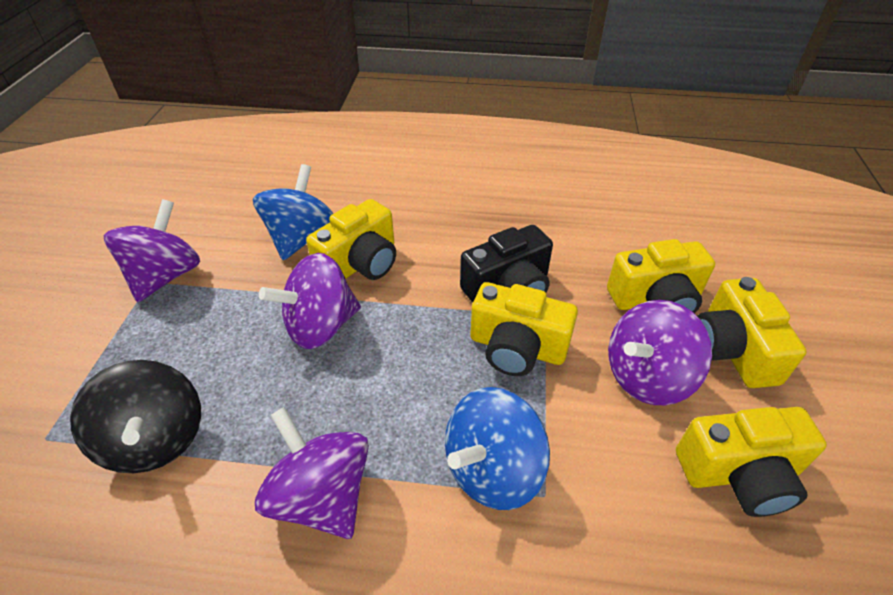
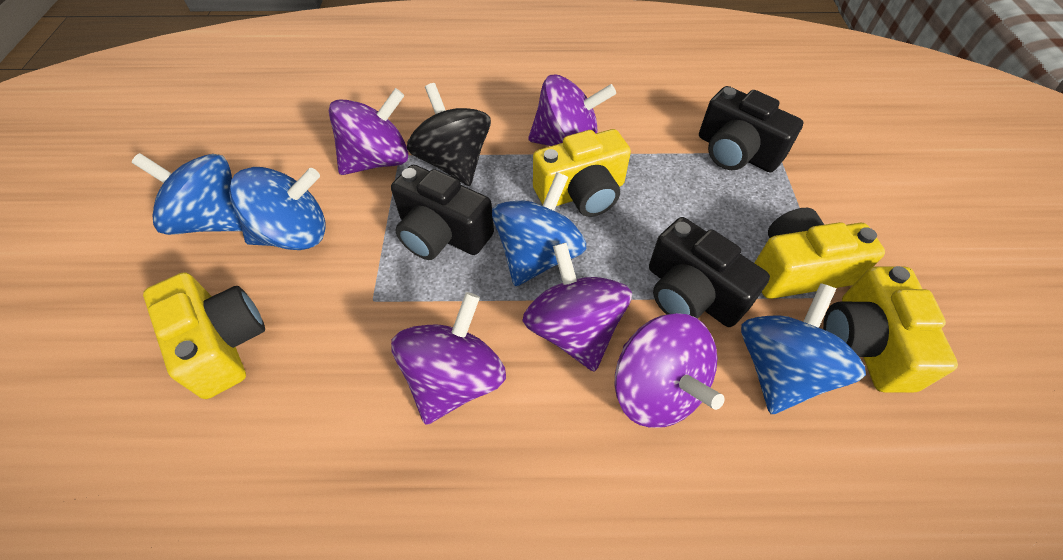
black camera: 1 -> 3
blue spinning top: 2 -> 4
purple spinning top: 4 -> 5
yellow camera: 5 -> 4

